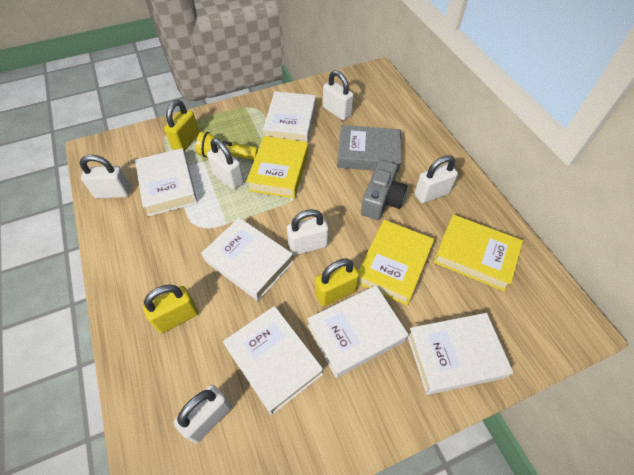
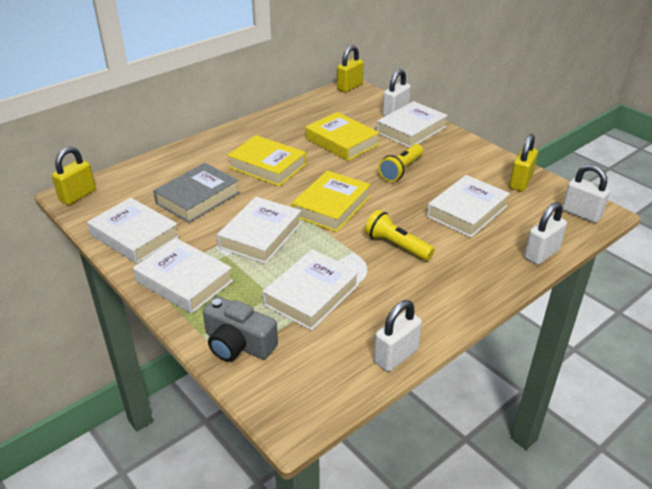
white padlock: 6 -> 4
yellow flashlight: 1 -> 2

